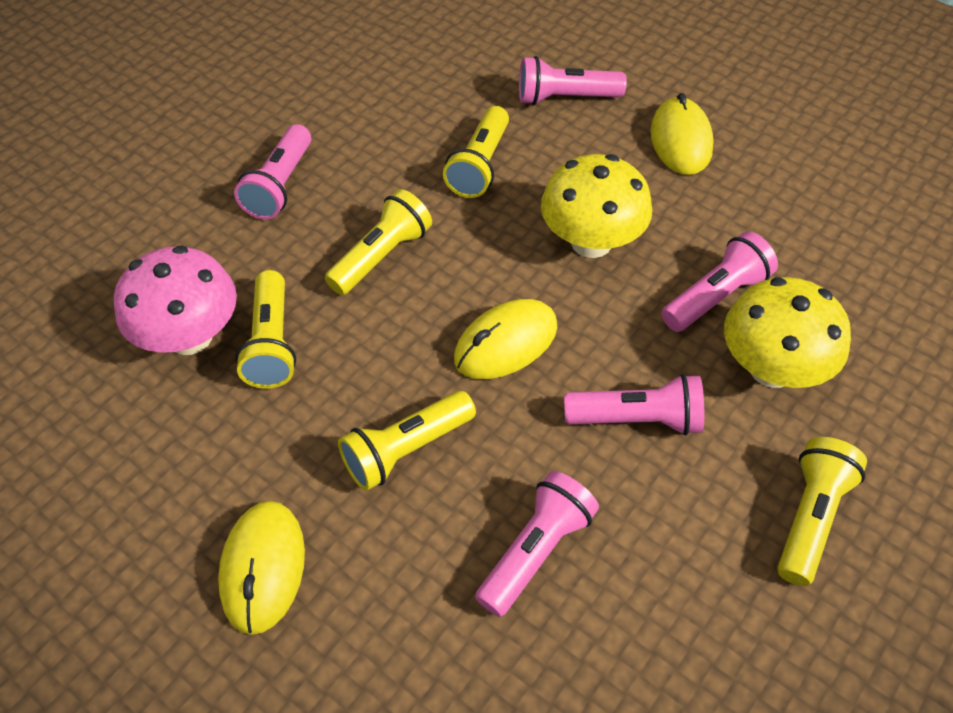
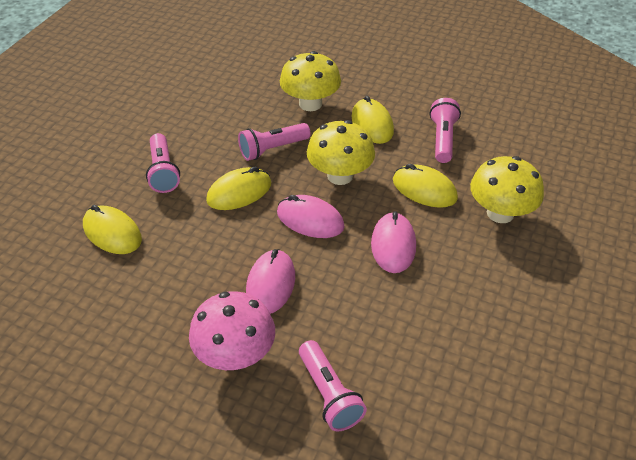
pink flashlight: 5 -> 4
pink mouse: 0 -> 3
yellow flashlight: 5 -> 0
yellow mouse: 3 -> 4
yellow mushroom: 2 -> 3

